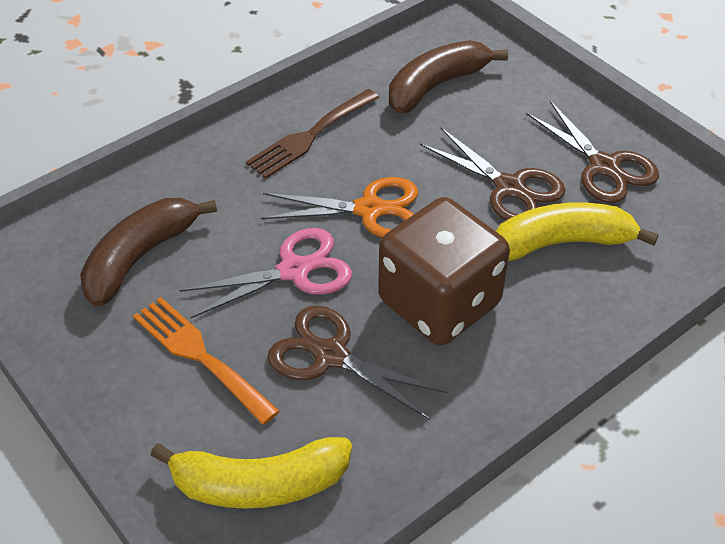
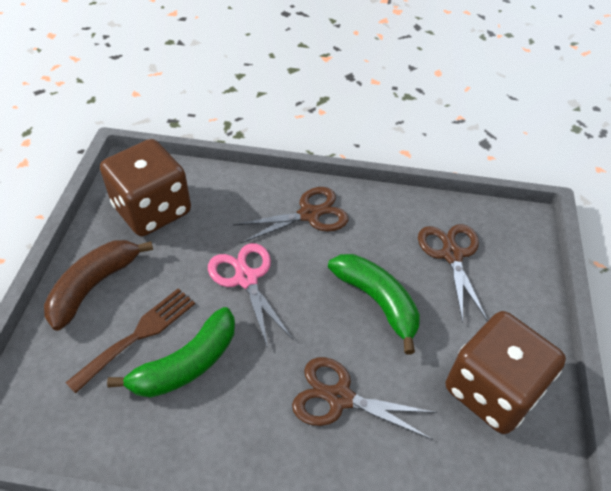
brown banana: 2 -> 1
brown dice: 1 -> 2
green banana: 0 -> 2
orange fork: 1 -> 0
orange scissors: 1 -> 0
yellow banana: 2 -> 0

